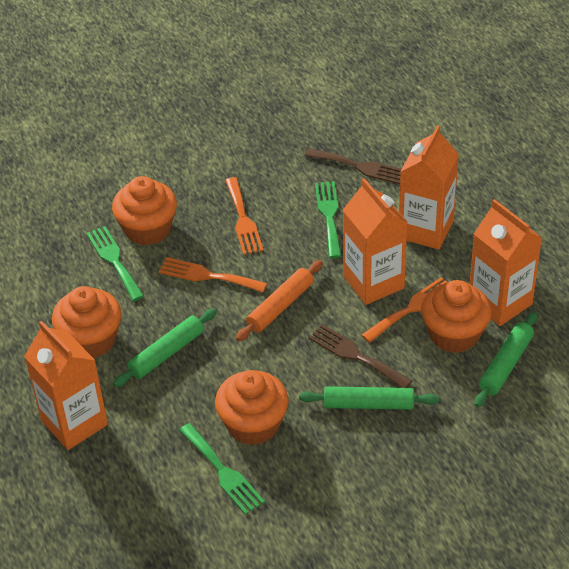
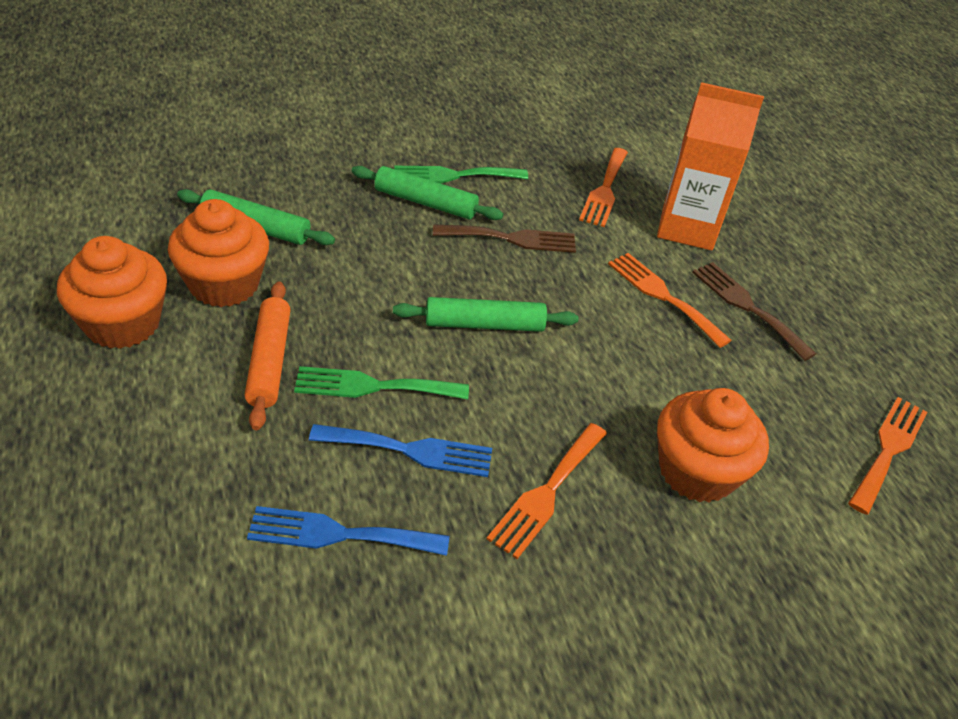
blue fork: 0 -> 2
green fork: 3 -> 2
orange carton: 4 -> 1
orange cupcake: 4 -> 3
orange fork: 3 -> 4

